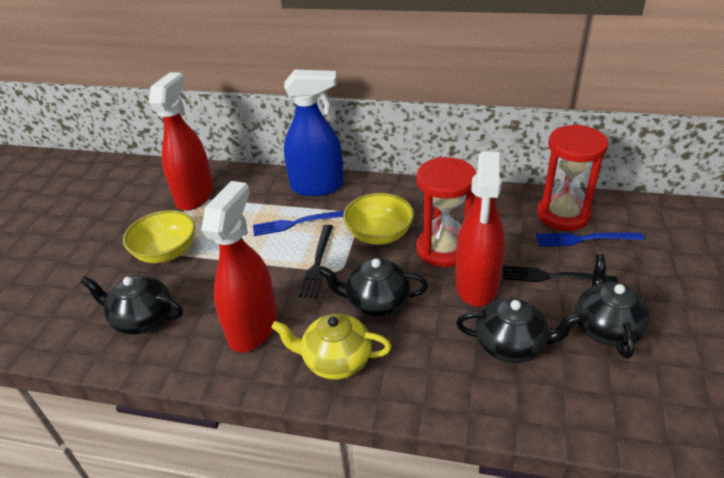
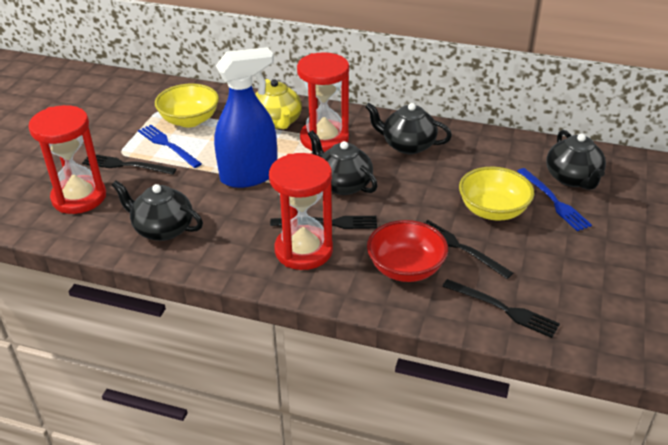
black fork: 2 -> 4
red bowl: 0 -> 1
red hourglass: 2 -> 3
red spray bottle: 3 -> 0

